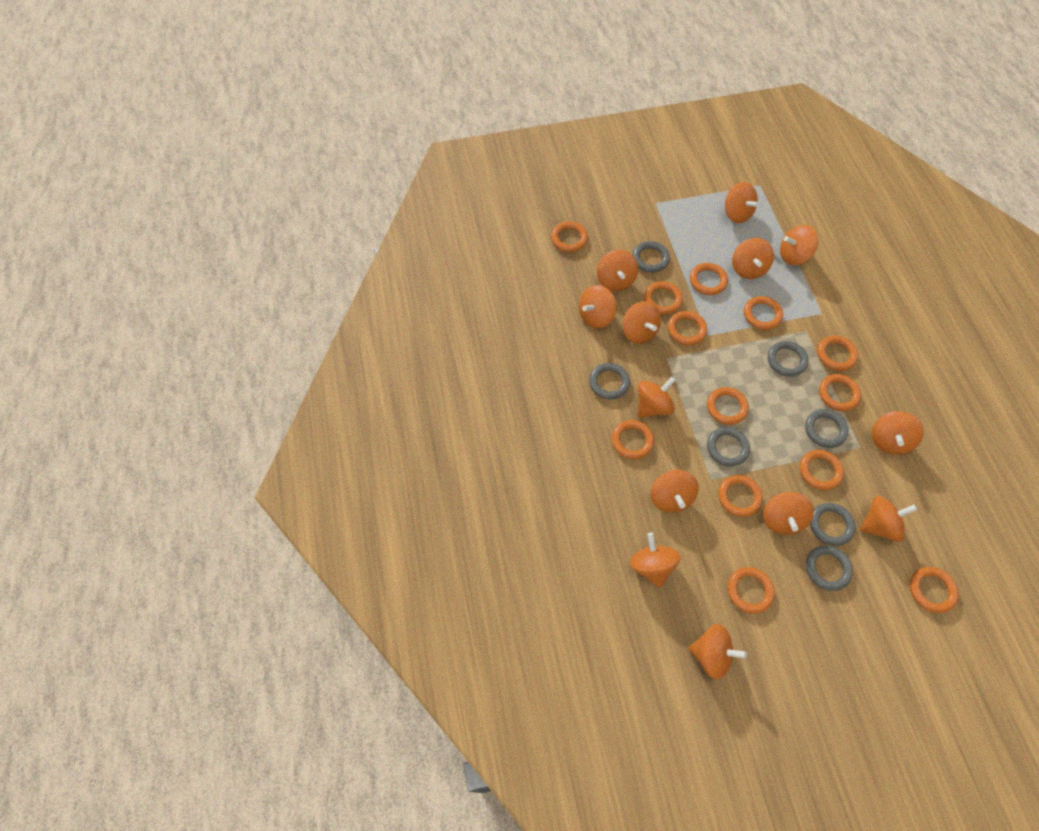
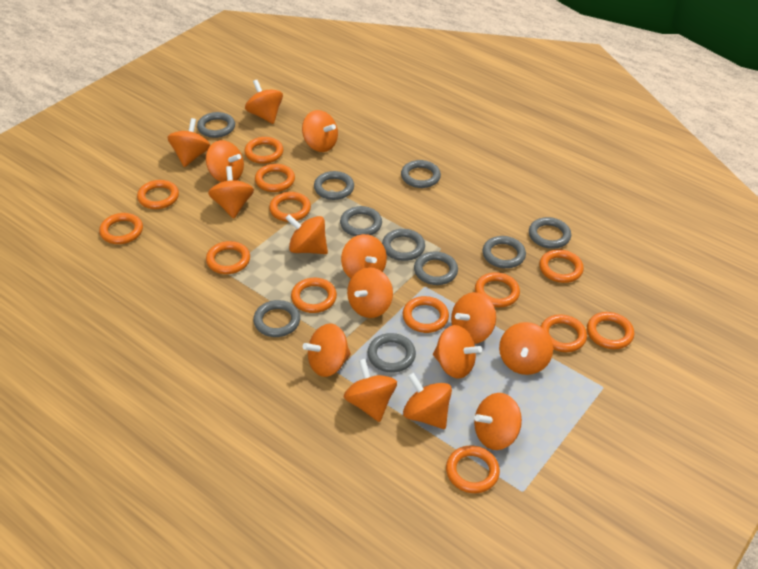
grey ring: 7 -> 10
orange spinning top: 13 -> 15

